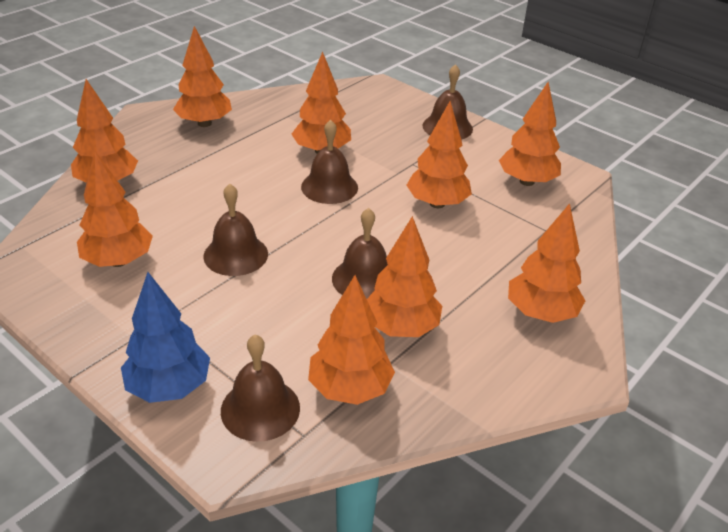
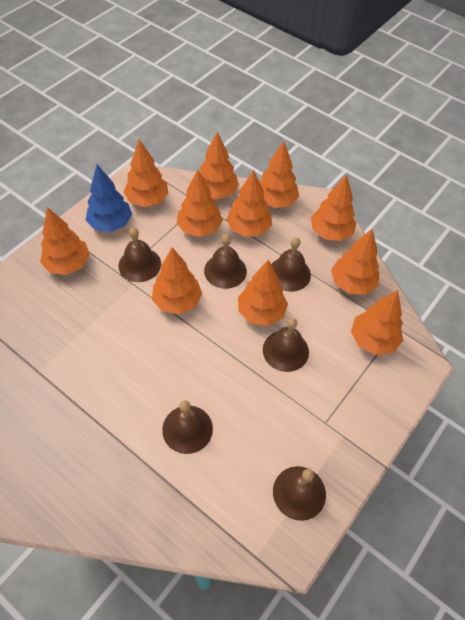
brown bell: 5 -> 6
orange tree: 9 -> 11

